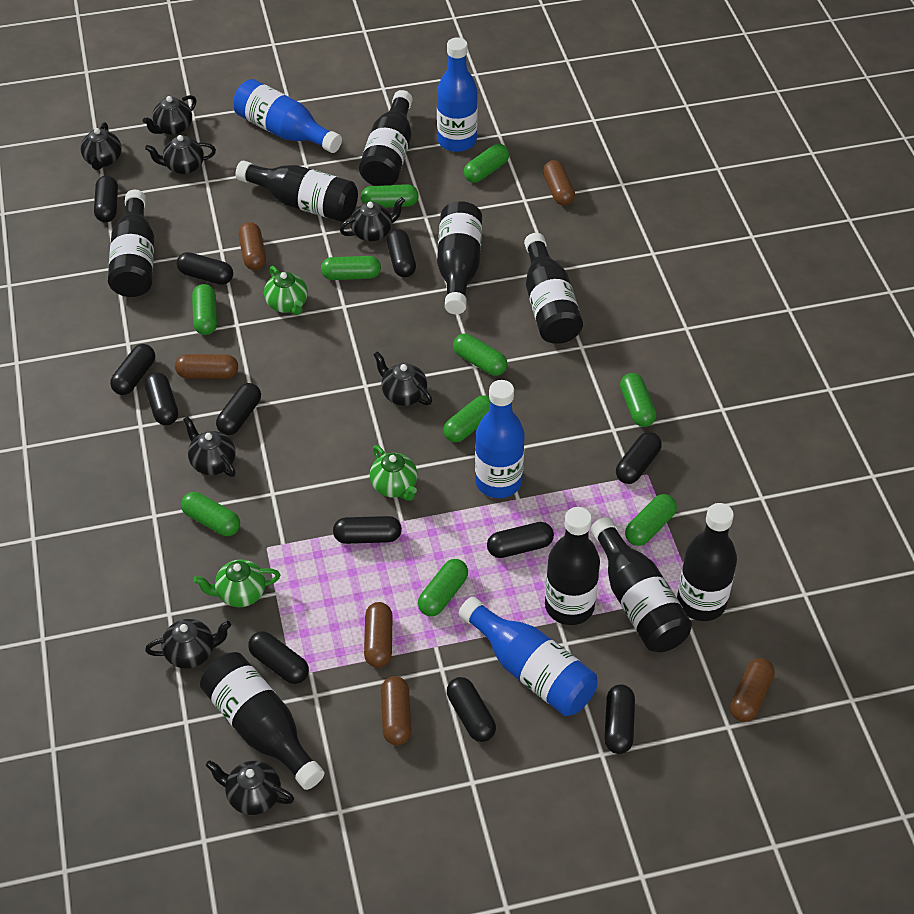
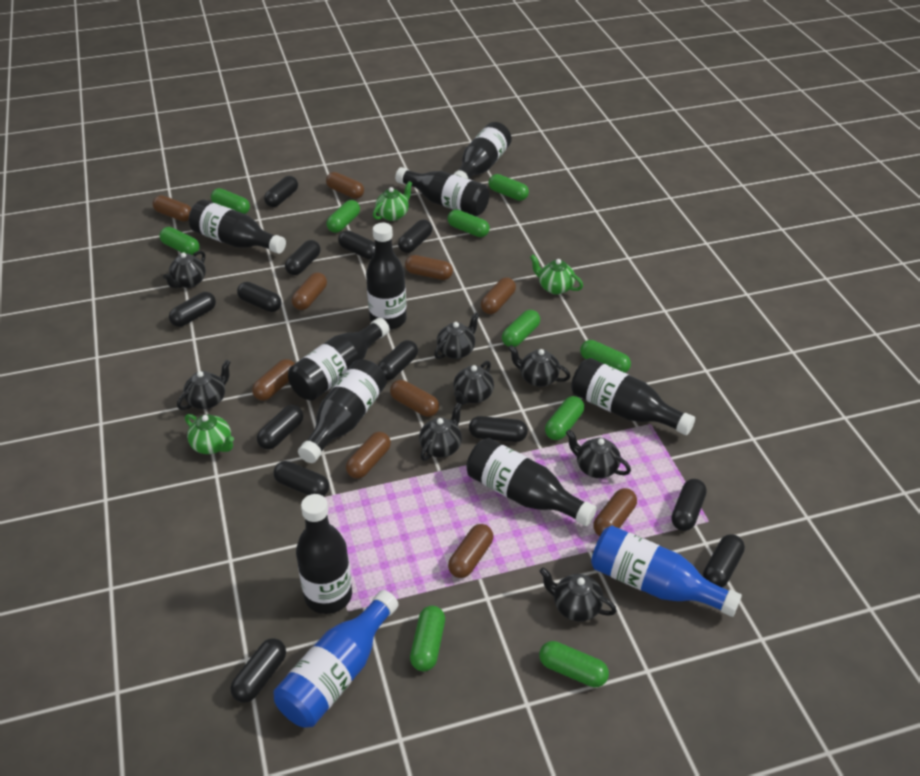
black capsule: 12 -> 13
blue bottle: 4 -> 2
brown capsule: 6 -> 10

